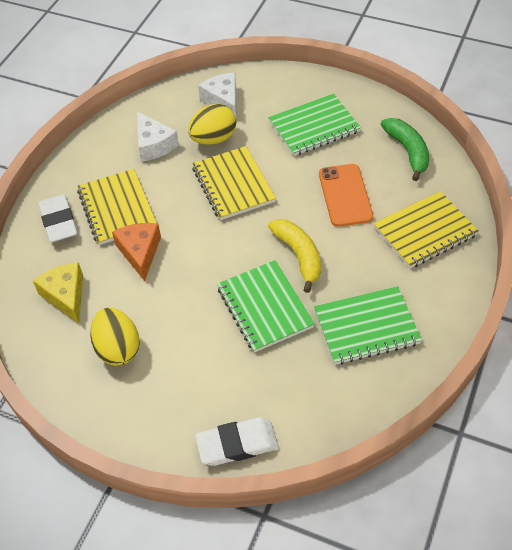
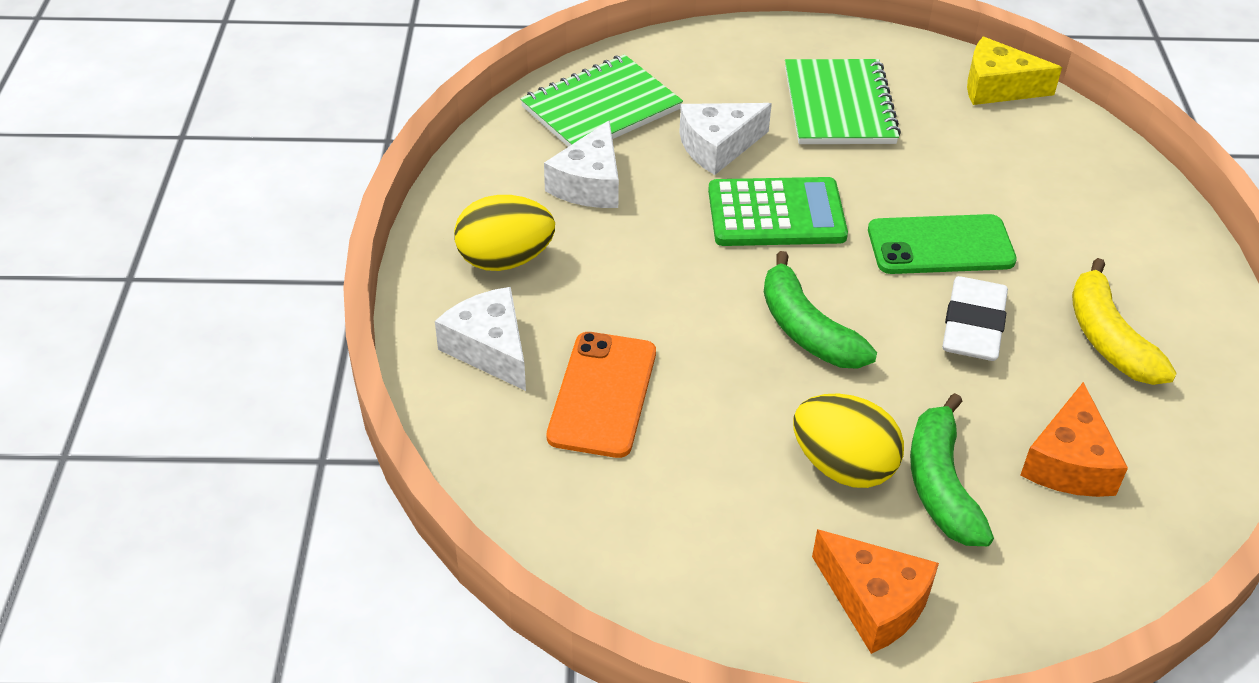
green banana: 1 -> 2
green calculator: 0 -> 1
green notebook: 3 -> 2
green phone: 0 -> 1
orange cheese: 1 -> 2
white cheese: 2 -> 3
white eraser: 2 -> 1
yellow notebook: 3 -> 0

